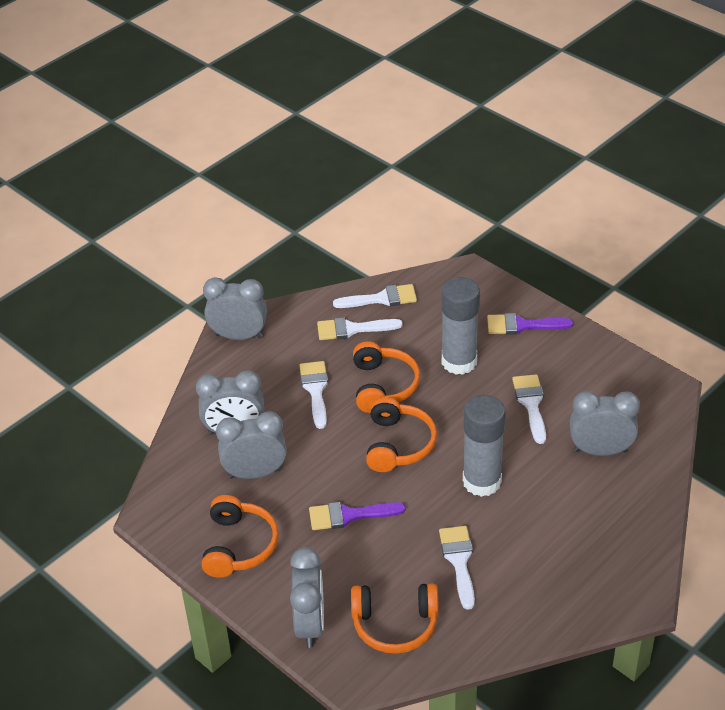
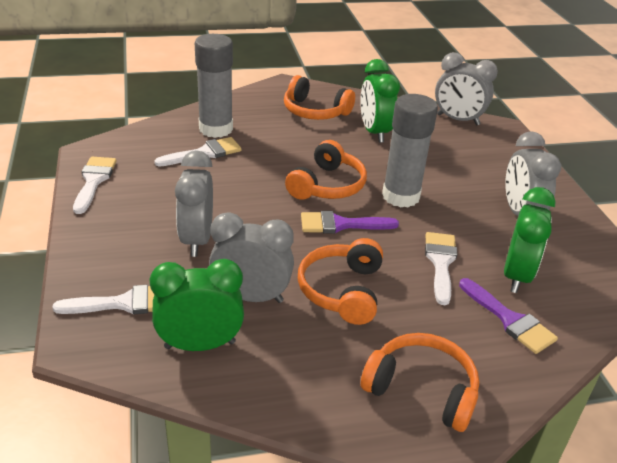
green clock: 0 -> 3
grey clock: 5 -> 4
white brush: 5 -> 4

